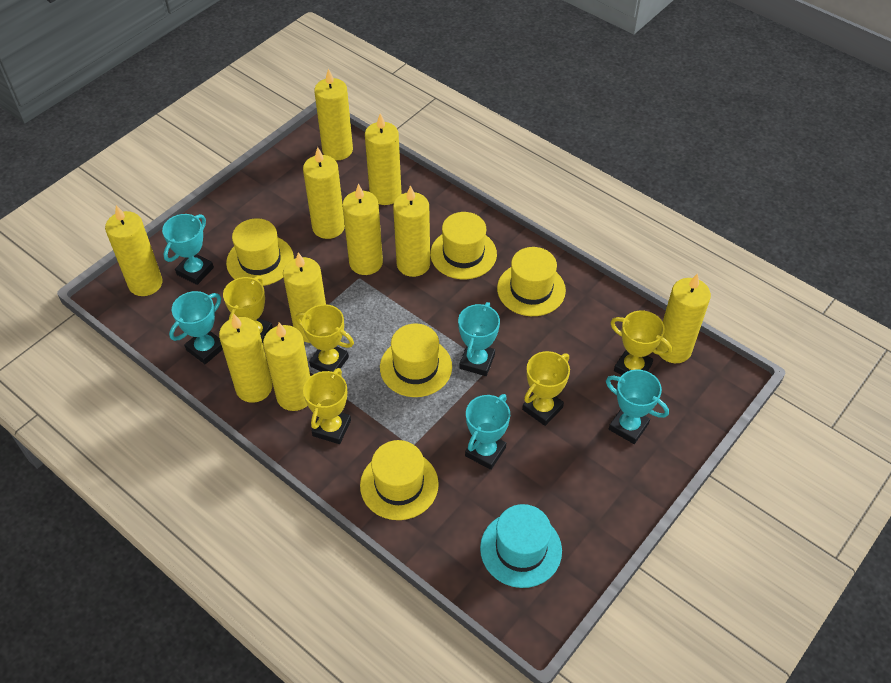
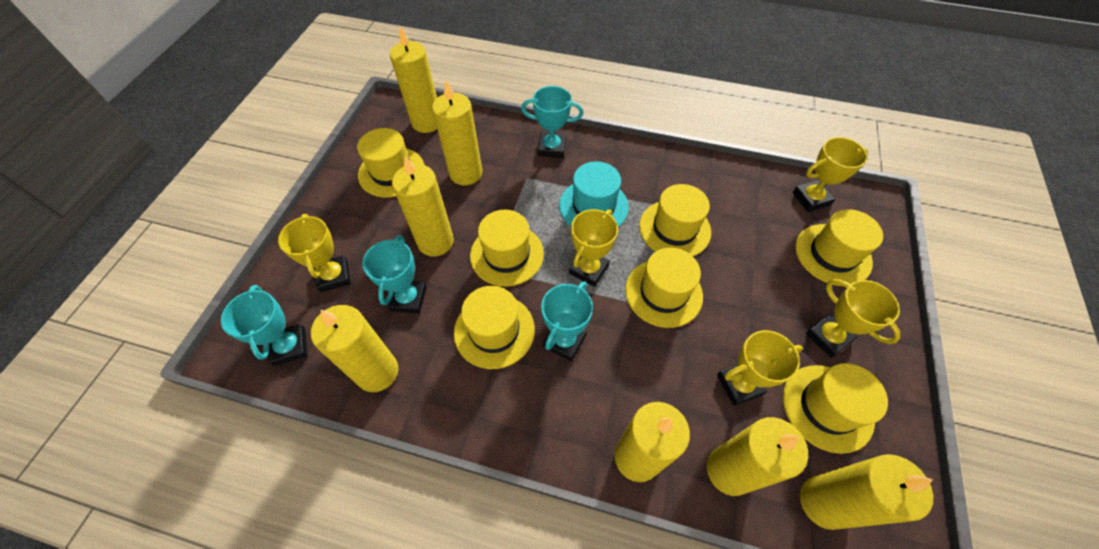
turquoise trophy: 5 -> 4
yellow candle: 10 -> 7
yellow hat: 5 -> 7

